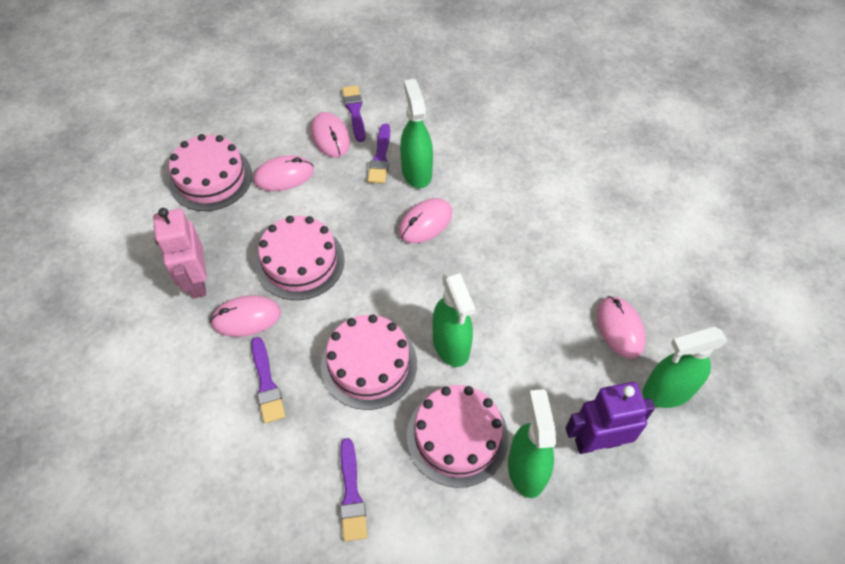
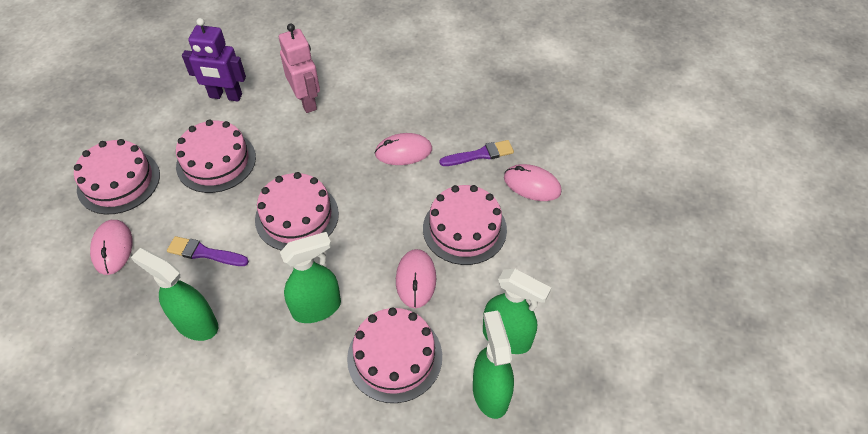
pink cake: 4 -> 5
pink mouse: 5 -> 4
purple brush: 4 -> 2

